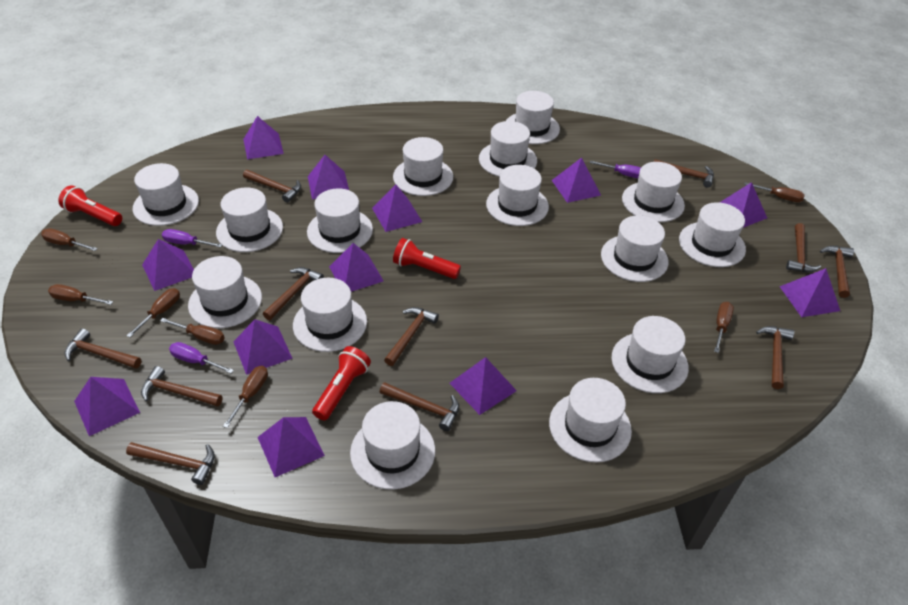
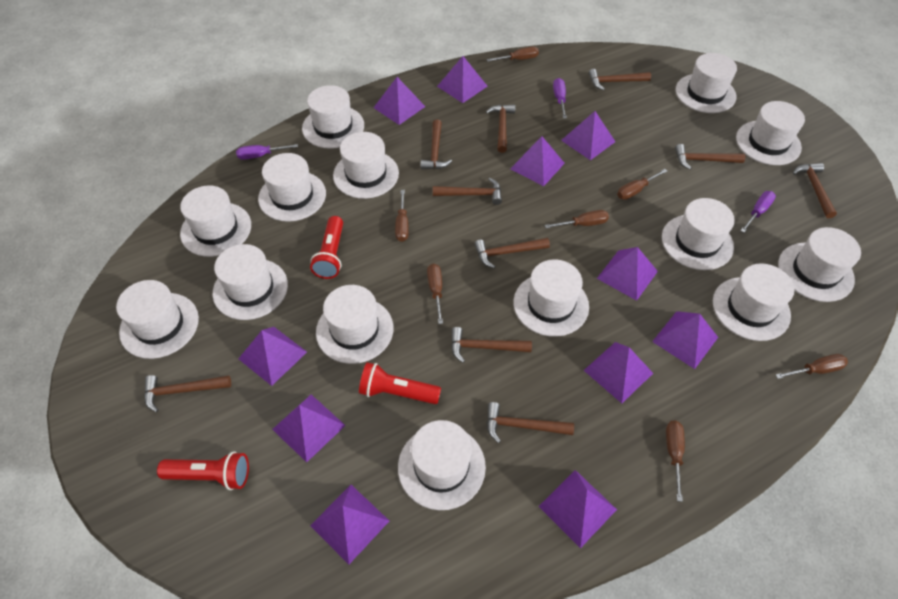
brown hammer: 11 -> 10
purple pyramid: 12 -> 11
white hat: 15 -> 14

